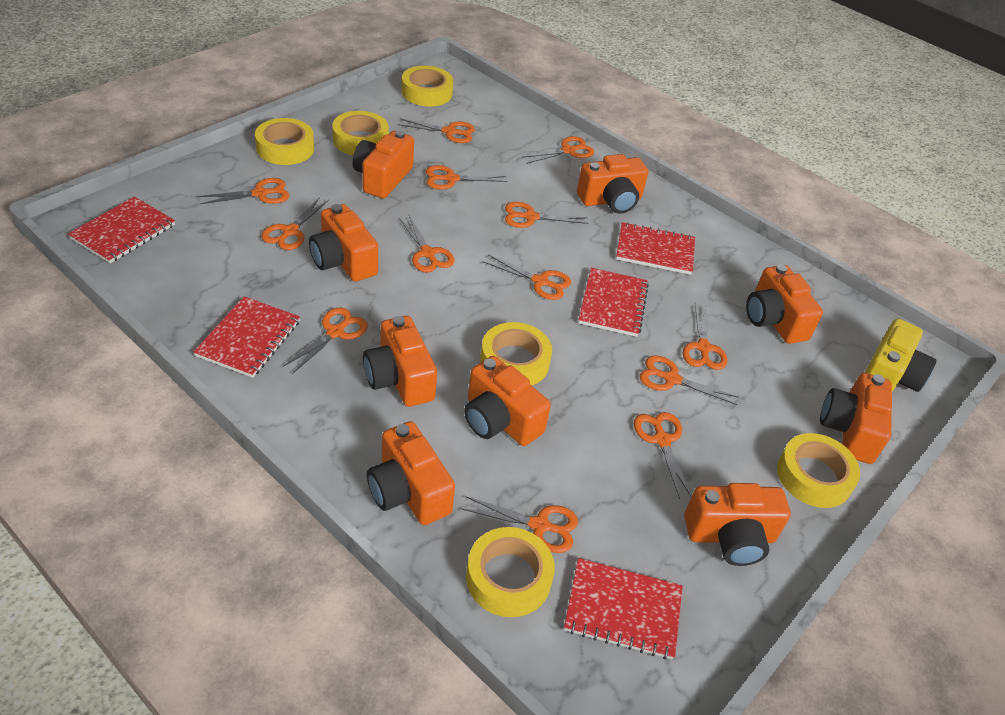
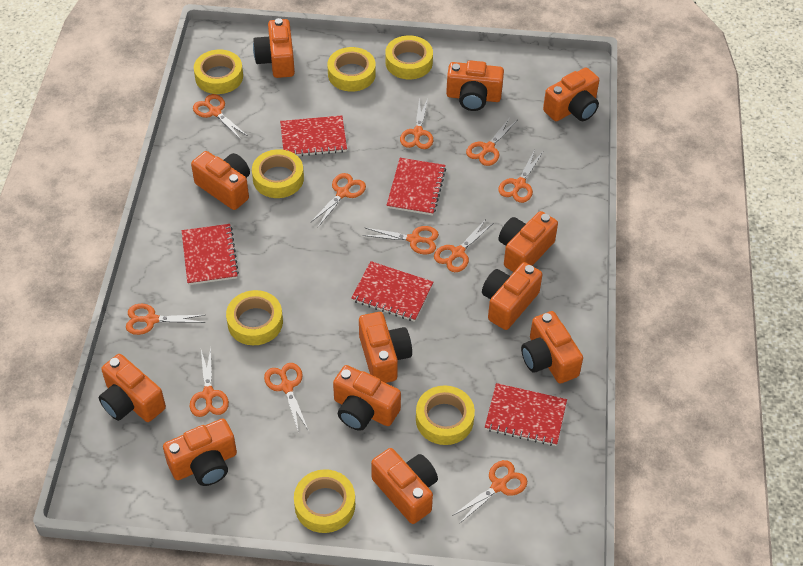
orange camera: 9 -> 12
orange scissors: 13 -> 11
yellow camera: 1 -> 0
yellow tape: 6 -> 7

